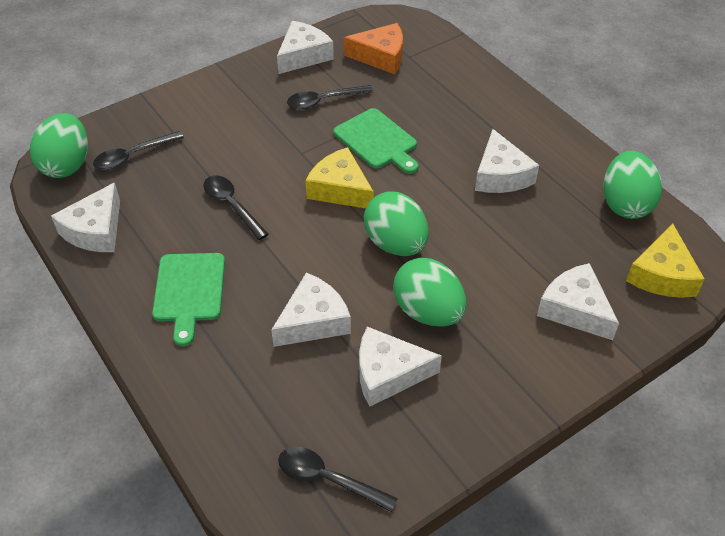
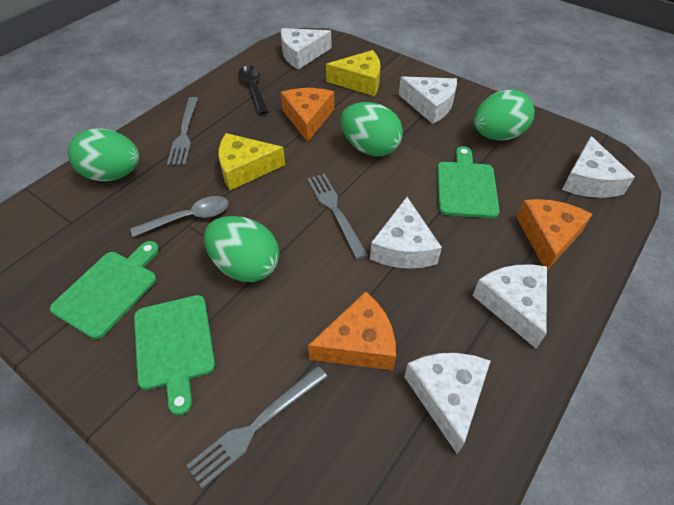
black spoon: 4 -> 1
green cutting board: 2 -> 3
grey fork: 0 -> 3
grey spoon: 0 -> 1
orange cheese: 1 -> 3

